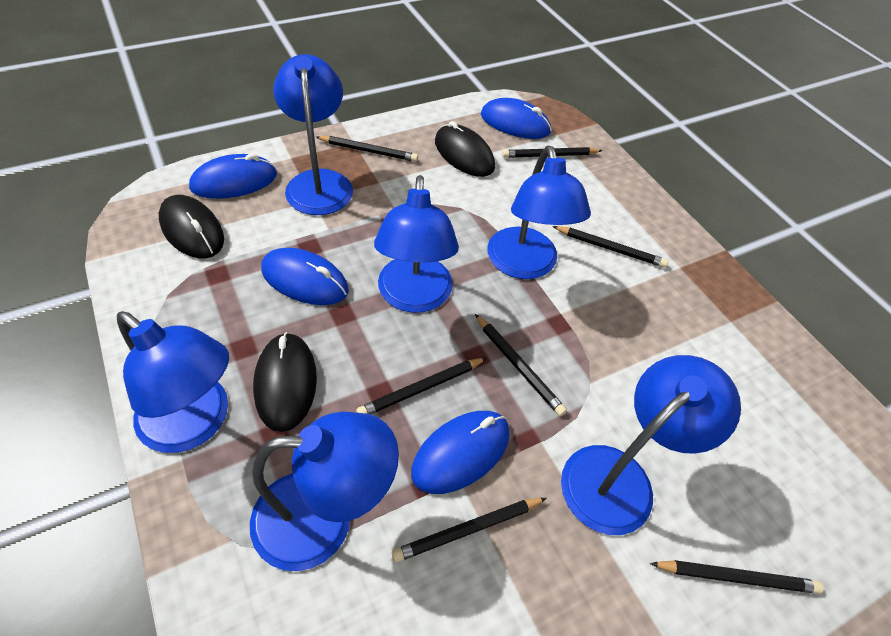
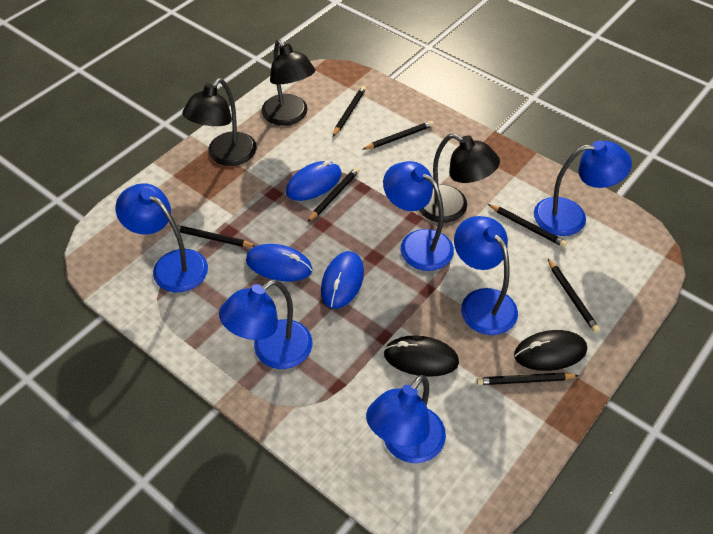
black lamp: 0 -> 3
black mouse: 3 -> 2
blue mouse: 4 -> 3

